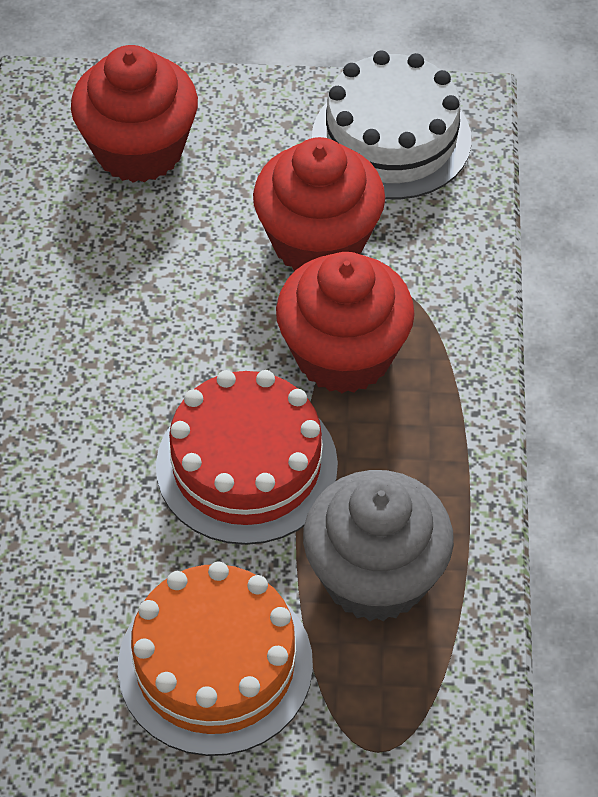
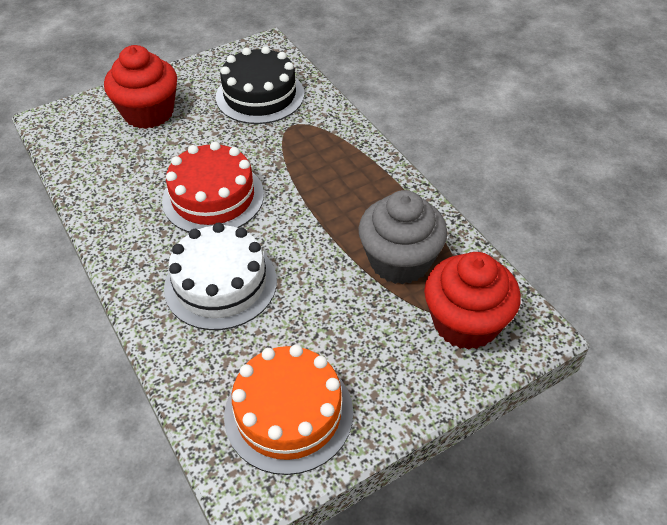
black cake: 0 -> 1
red cupcake: 3 -> 2

